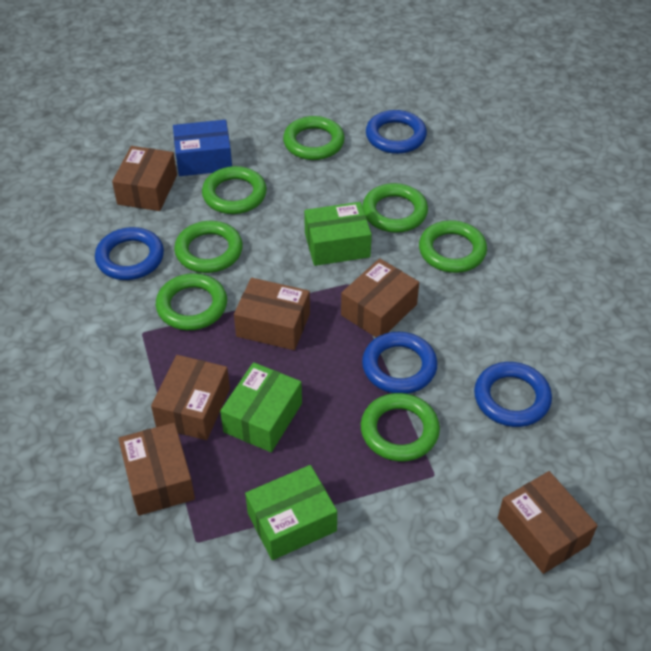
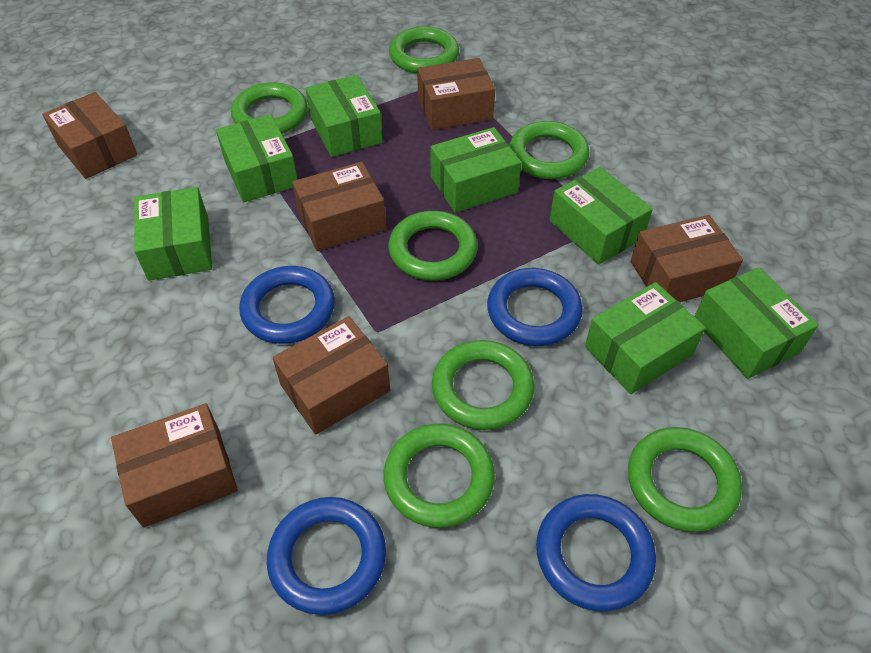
blue box: 1 -> 0
green box: 3 -> 7

